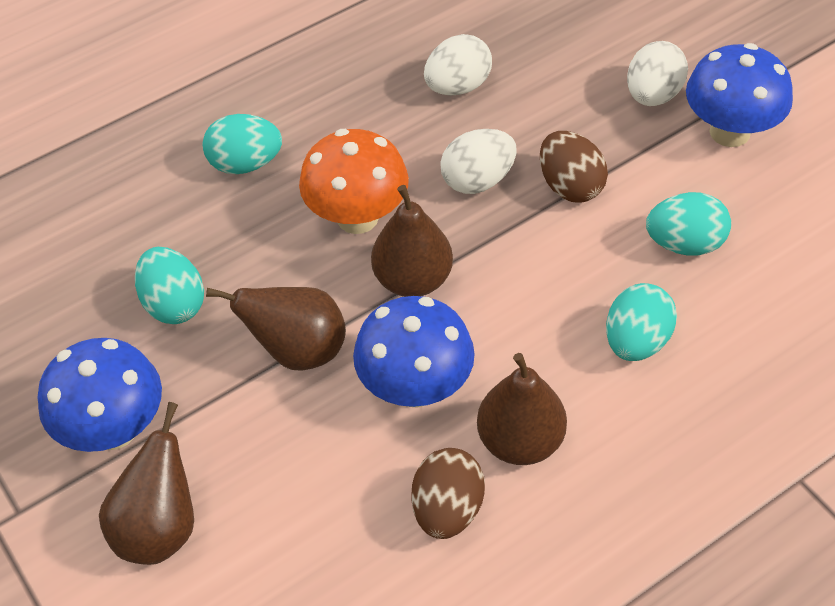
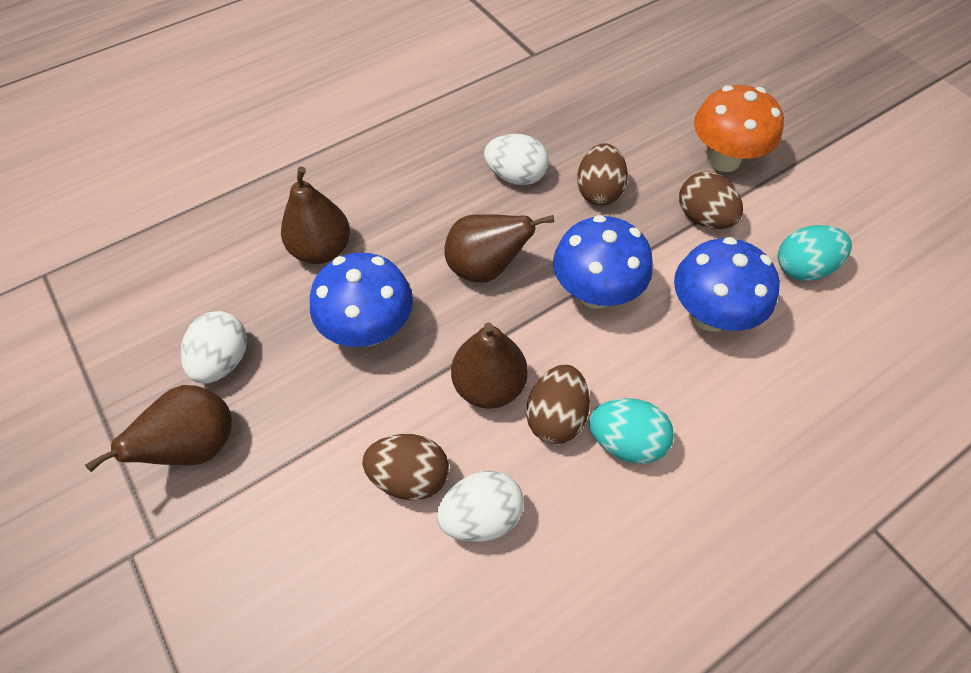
brown egg: 2 -> 4
turquoise egg: 4 -> 2

